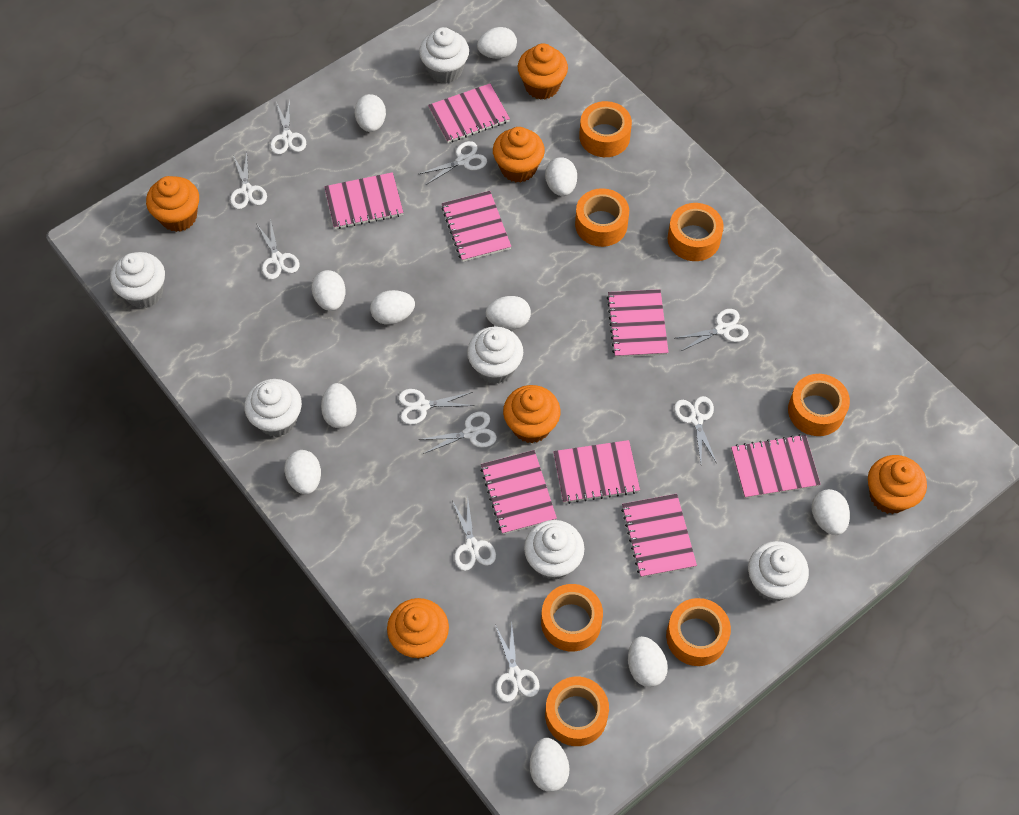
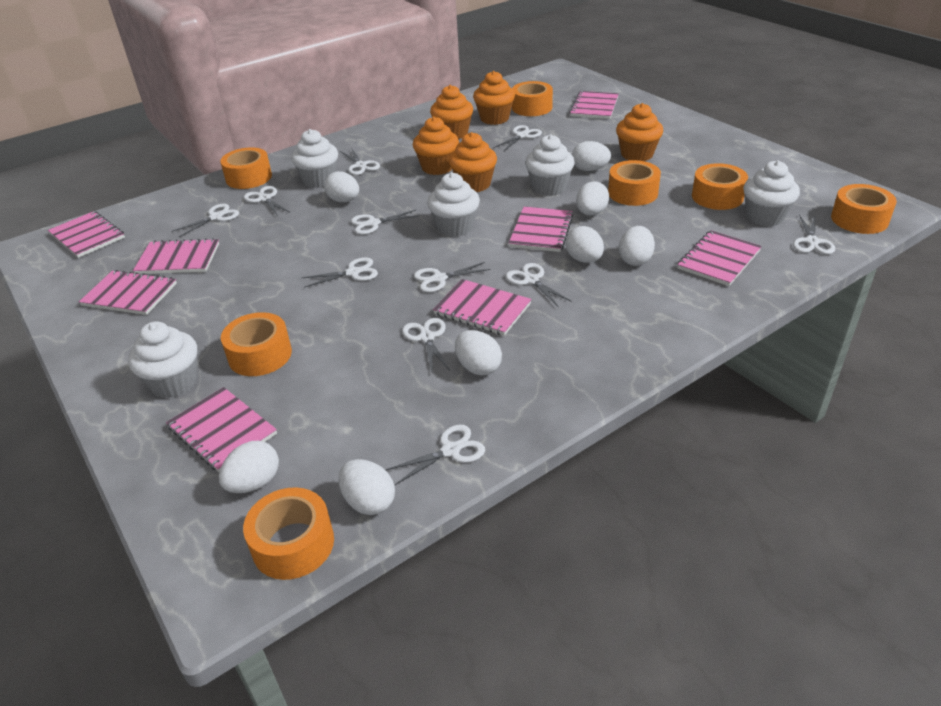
orange cupcake: 6 -> 5
white cupcake: 6 -> 5
white egg: 11 -> 8
white scissors: 10 -> 11

